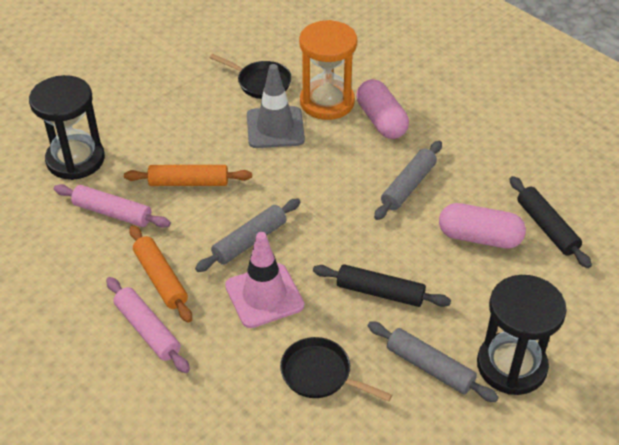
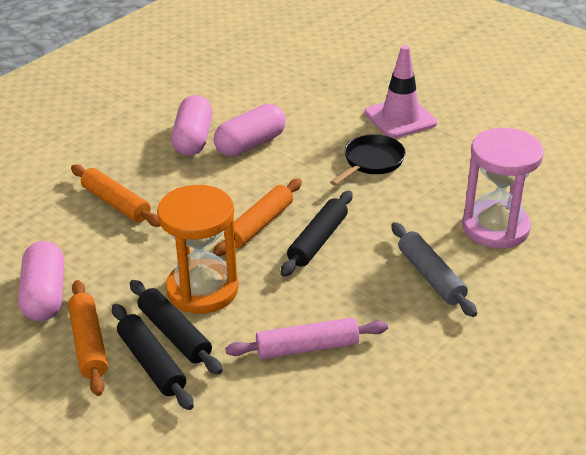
black hourglass: 2 -> 0
black pan: 2 -> 1
black rolling pin: 2 -> 3
grey rolling pin: 3 -> 1
grey traffic cone: 1 -> 0
orange rolling pin: 2 -> 3
pink capsule: 2 -> 3
pink hourglass: 0 -> 1
pink rolling pin: 2 -> 1

